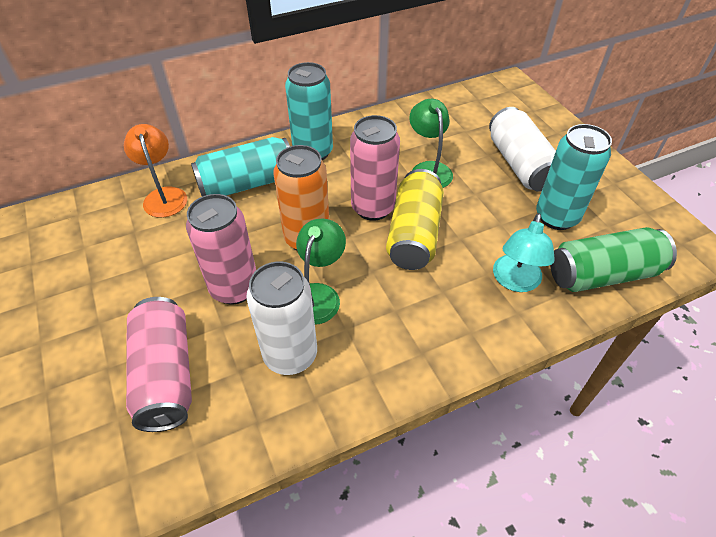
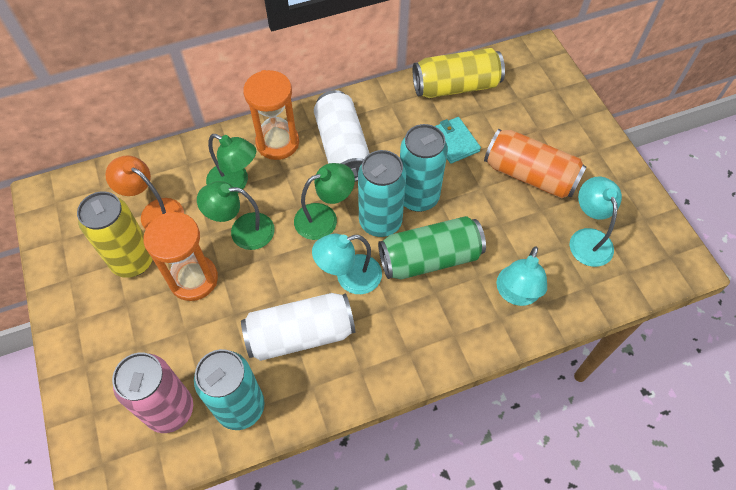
green lamp: 2 -> 3
orange hourglass: 0 -> 2
pink can: 3 -> 1
turquoise lamp: 1 -> 3
turquoise wallet: 0 -> 1
yellow can: 1 -> 2

